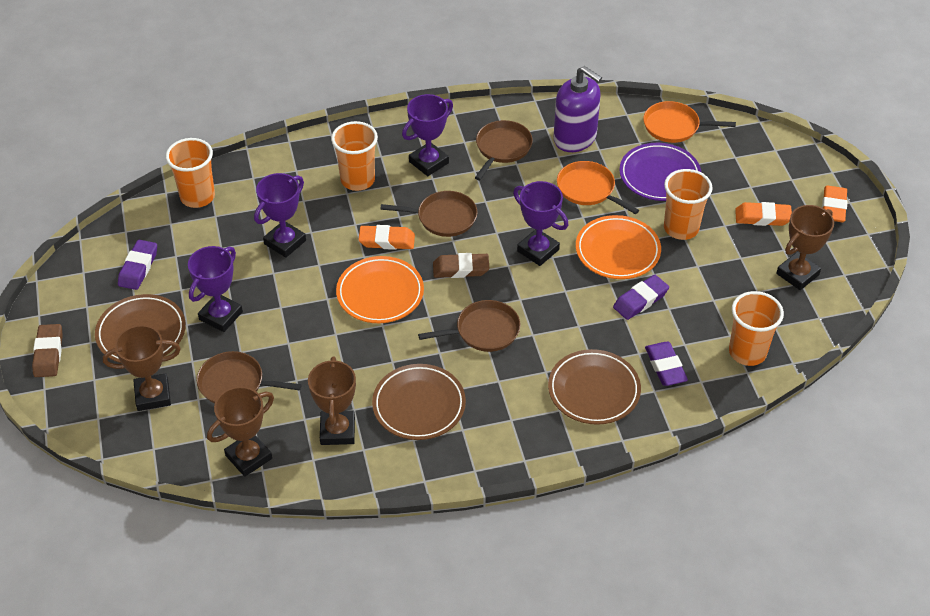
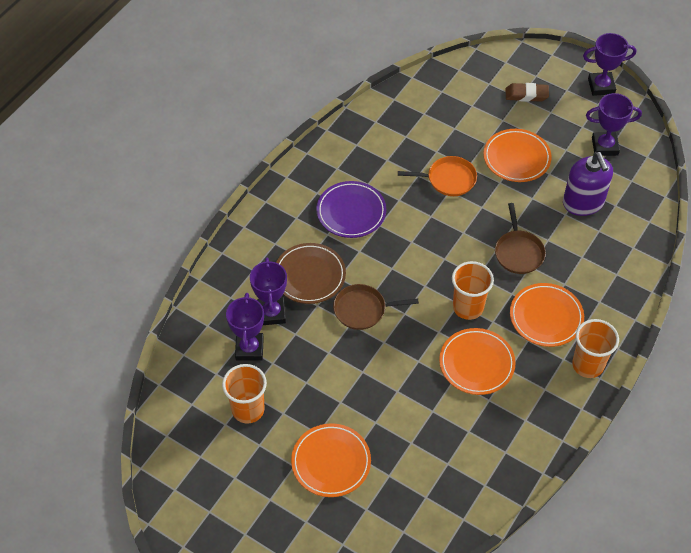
brown eraser: 2 -> 1
brown pan: 4 -> 2
brown plate: 3 -> 1
brown trophy: 4 -> 0
orange cup: 4 -> 3
orange eraser: 3 -> 0
orange pan: 2 -> 1
orange plate: 2 -> 4
purple eraser: 3 -> 0

